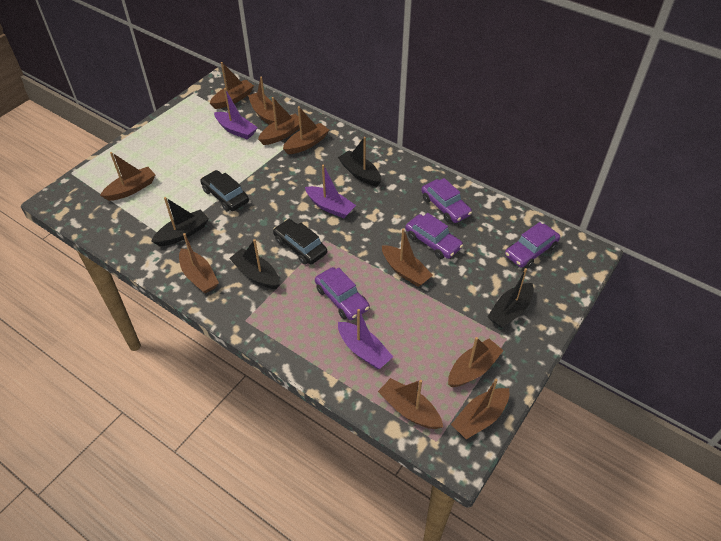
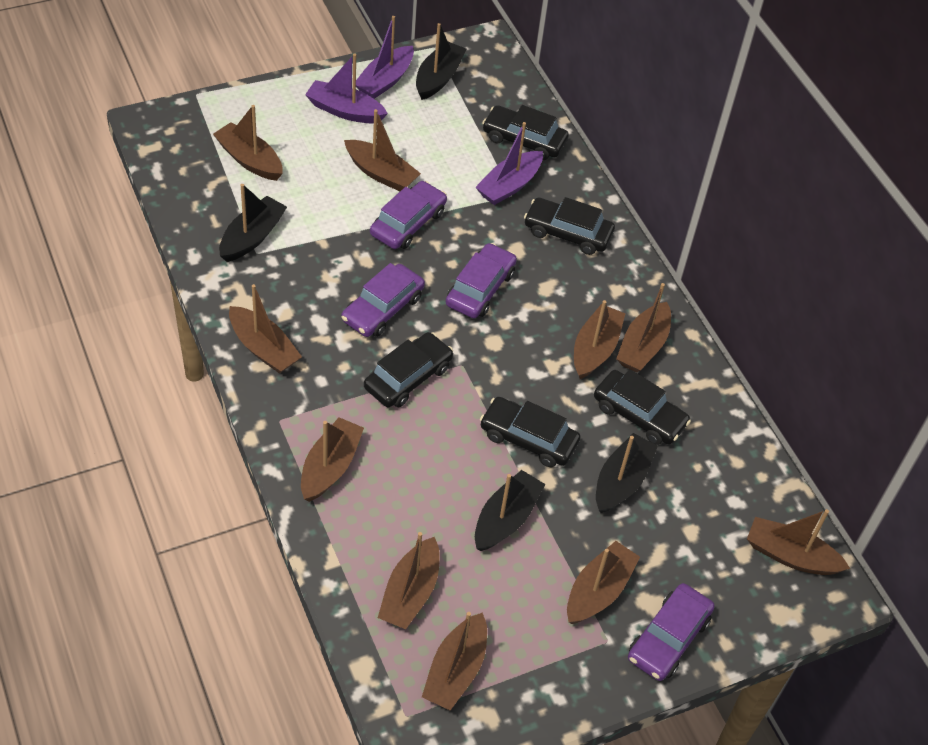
black car: 2 -> 5

